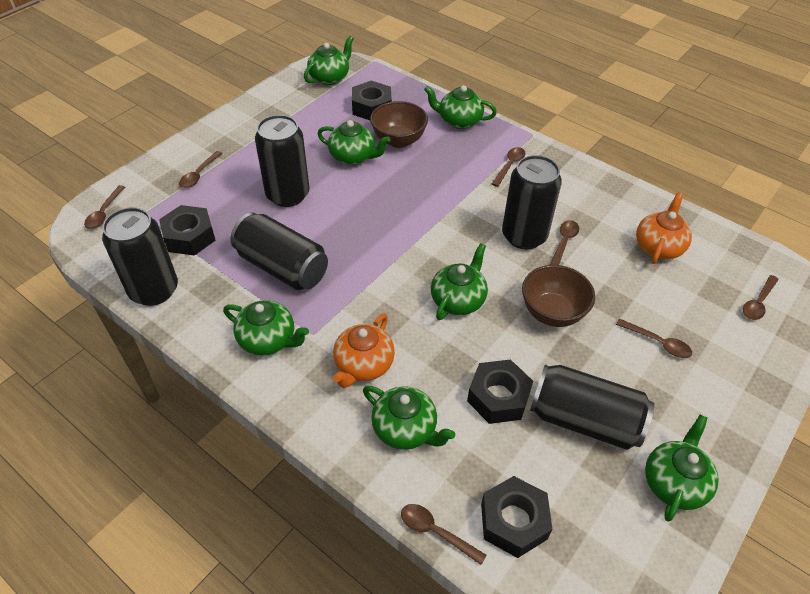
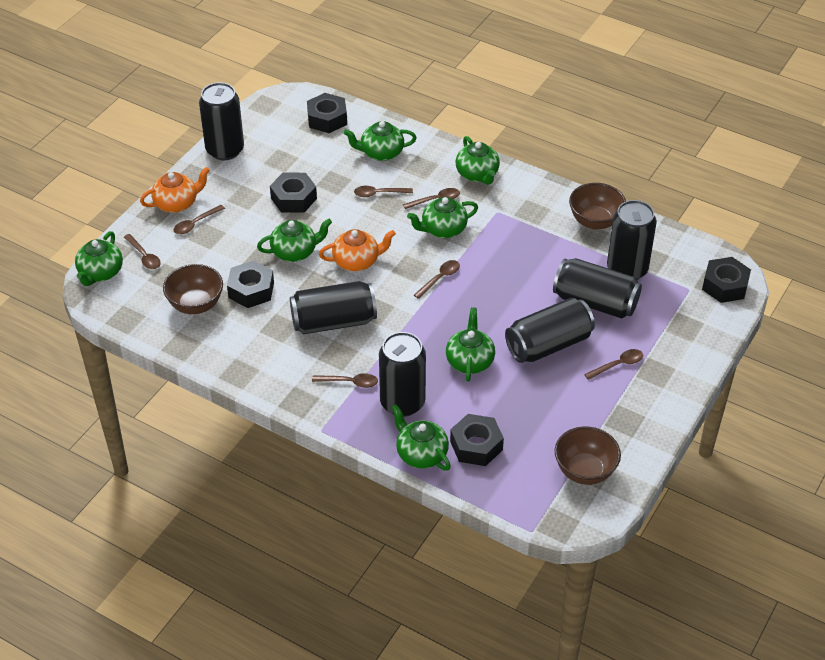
black can: 5 -> 6
black nut: 4 -> 5
brown bowl: 2 -> 3

